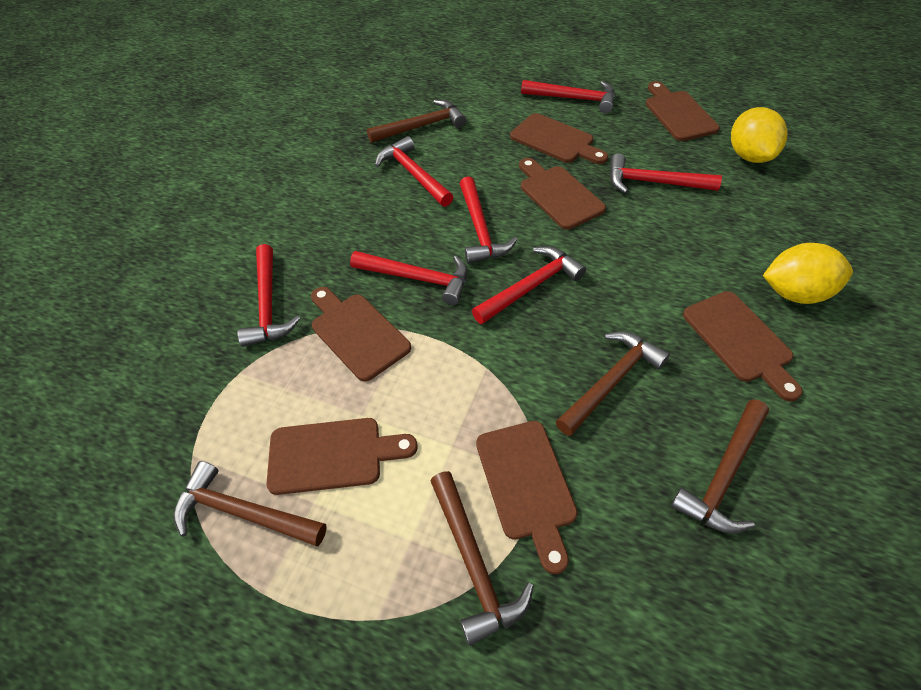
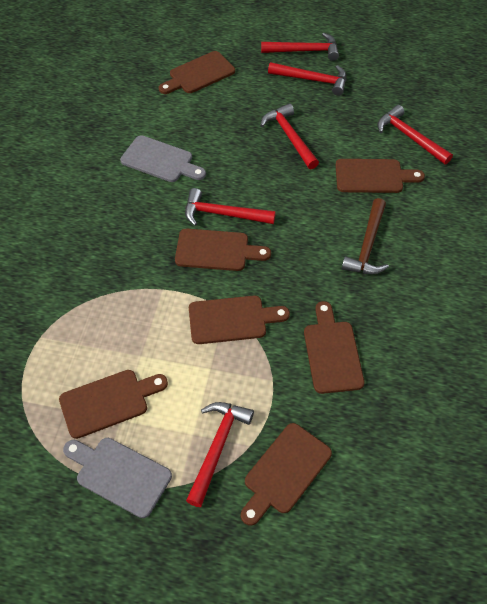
brown hammer: 5 -> 1
grey cutting board: 0 -> 2
red hammer: 7 -> 6
yellow lemon: 2 -> 0

